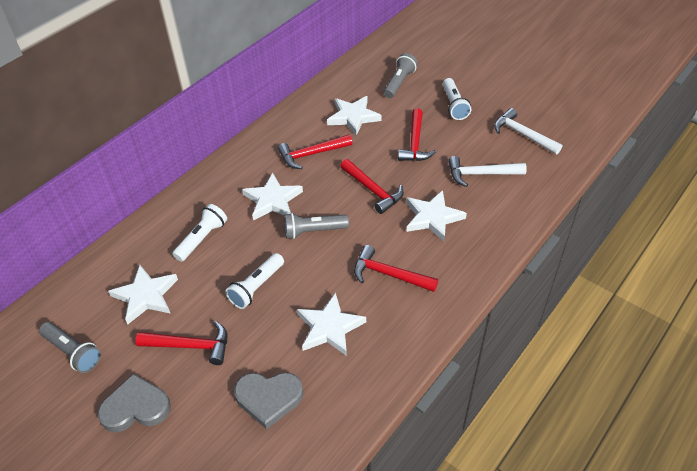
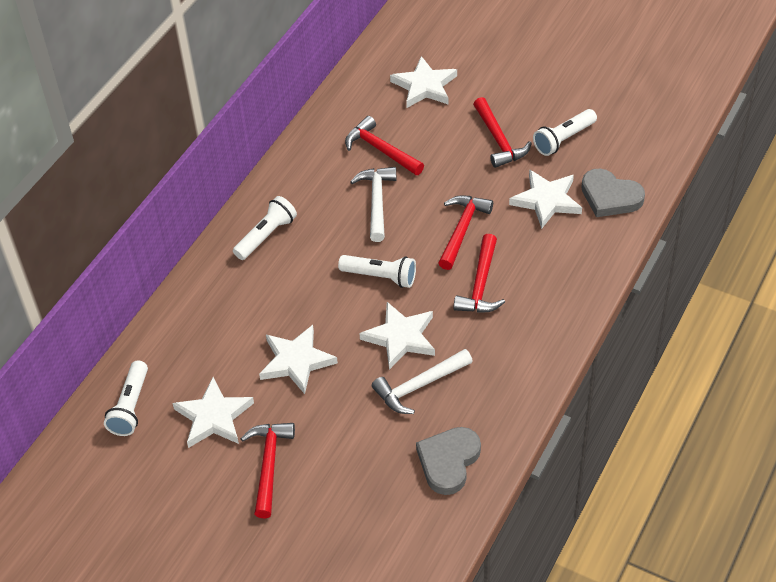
grey flashlight: 3 -> 0
white flashlight: 3 -> 4

